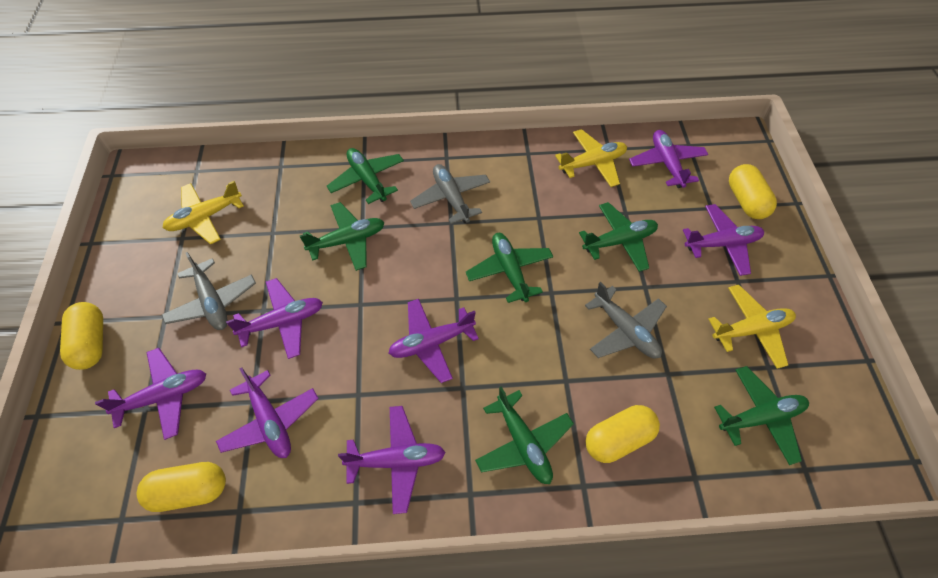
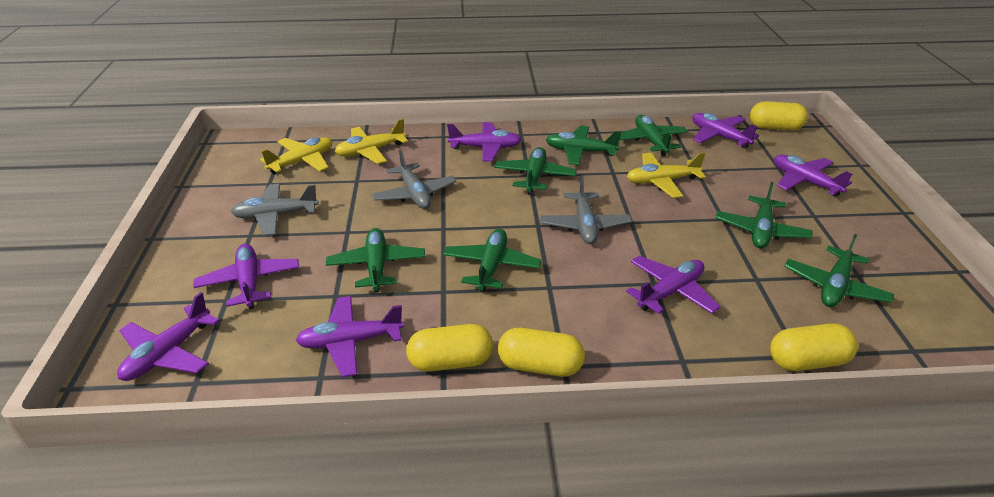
green plane: 6 -> 7

